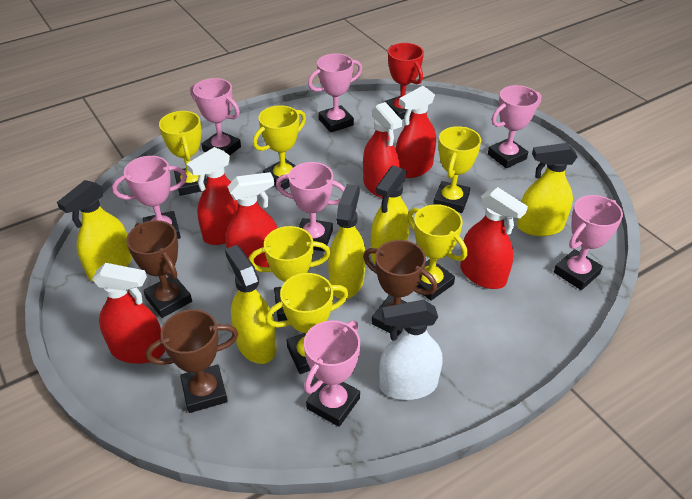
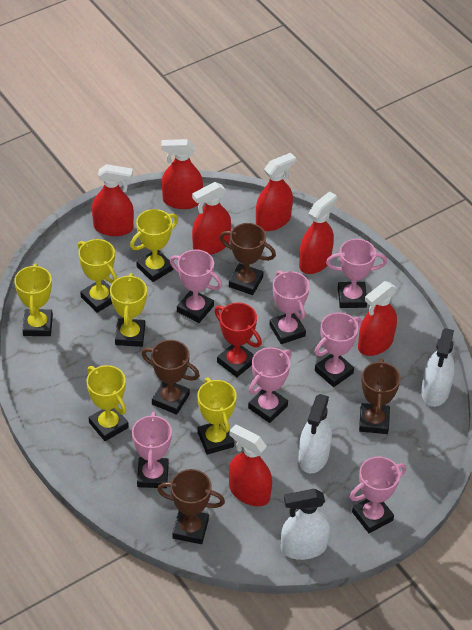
brown trophy: 3 -> 4
red spray bottle: 6 -> 7
white spray bottle: 1 -> 3
yellow spray bottle: 5 -> 0

